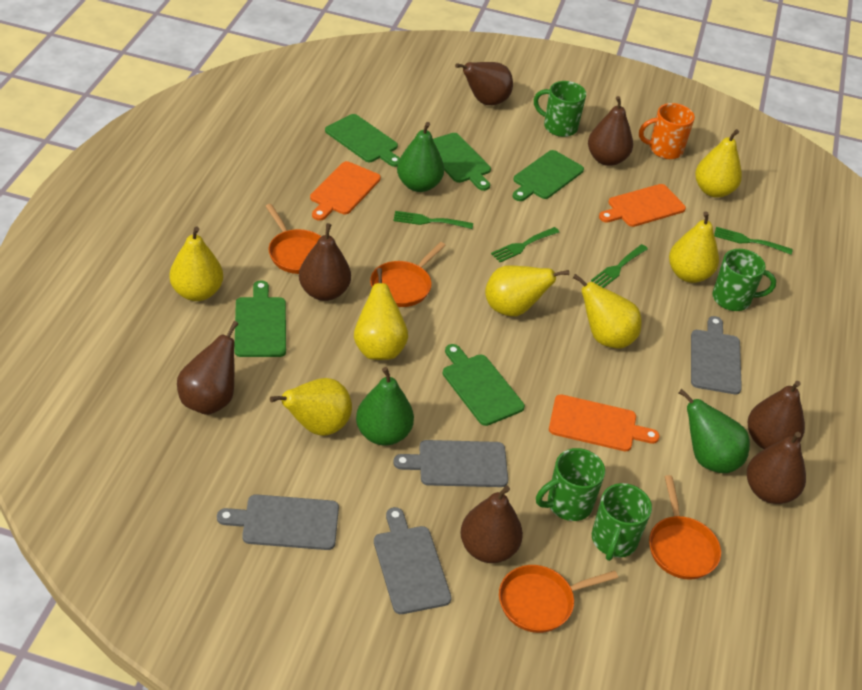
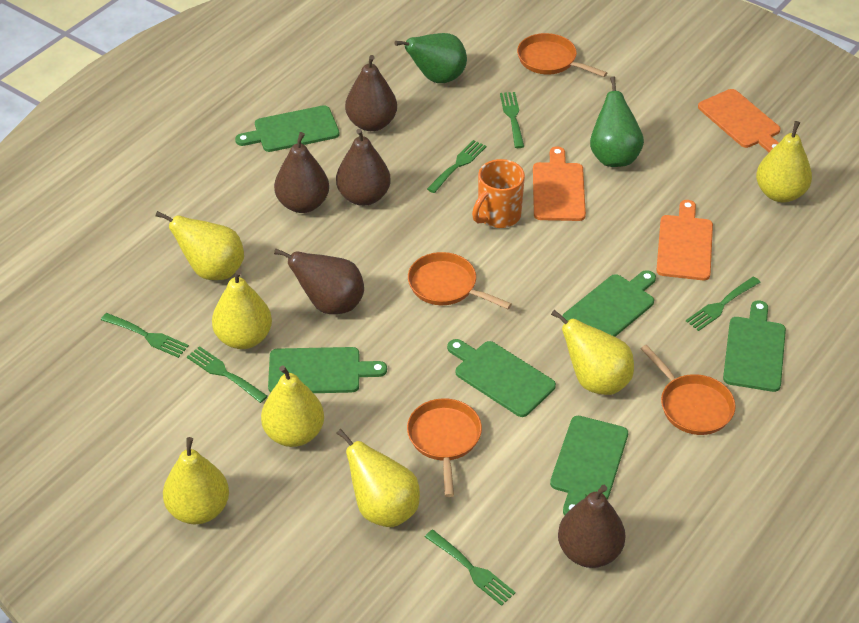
brown pear: 7 -> 5
green cutting board: 5 -> 6
green fork: 4 -> 6
green mug: 4 -> 0
green pear: 3 -> 2
grey cutting board: 4 -> 0

